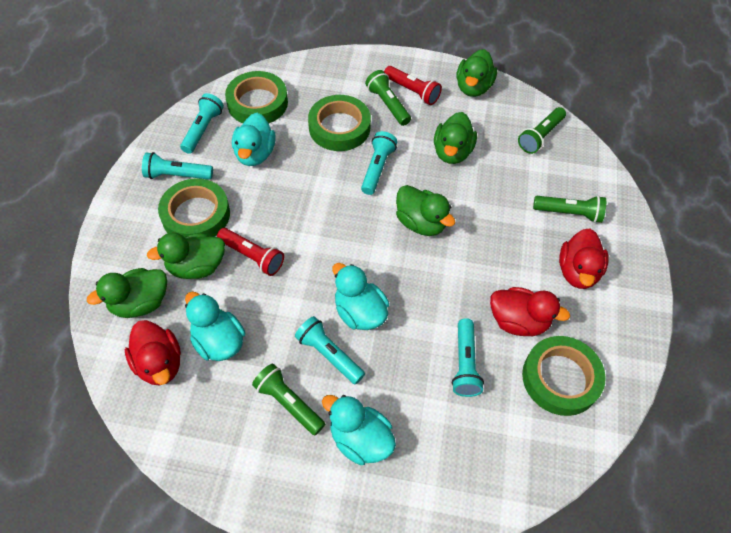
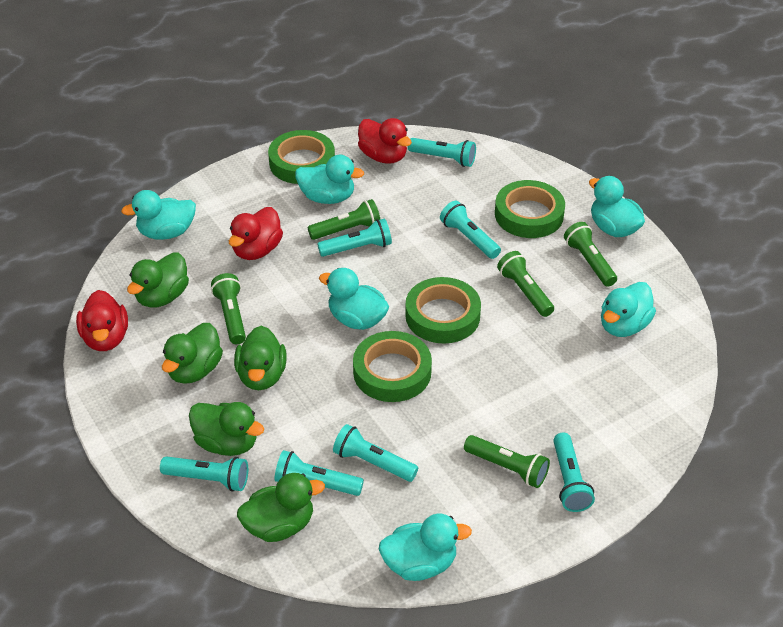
green flashlight: 4 -> 5
red flashlight: 2 -> 0
turquoise duck: 4 -> 6
turquoise flashlight: 5 -> 7

